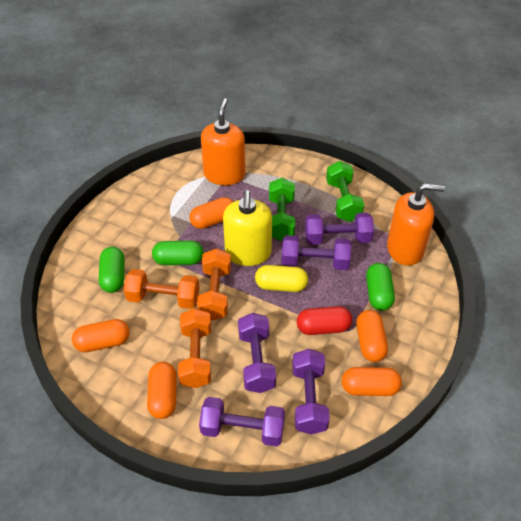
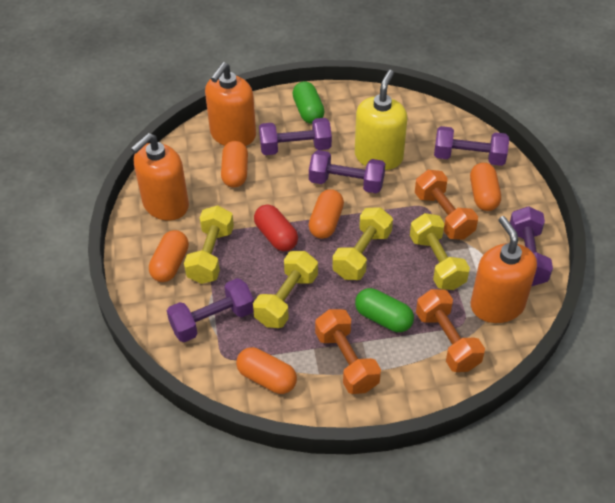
green capsule: 3 -> 2
green dumbbell: 2 -> 0
orange soap dispenser: 2 -> 3
yellow capsule: 1 -> 0
yellow dumbbell: 0 -> 4

